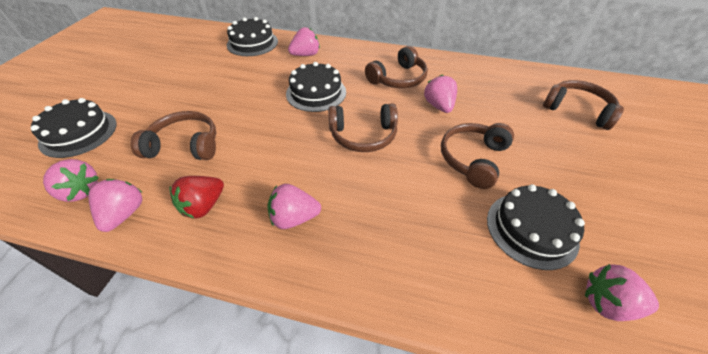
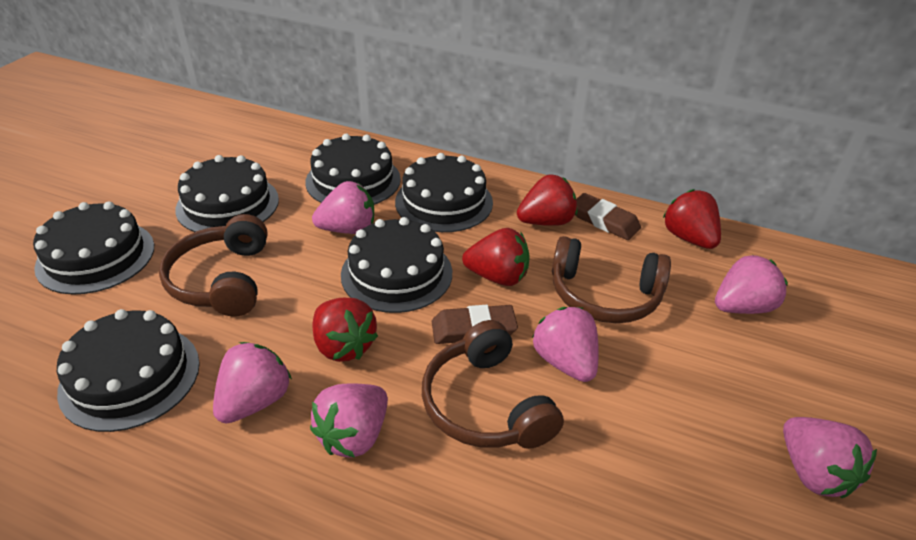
black cake: 4 -> 6
brown eraser: 0 -> 2
brown headphones: 5 -> 3
red strawberry: 1 -> 4

